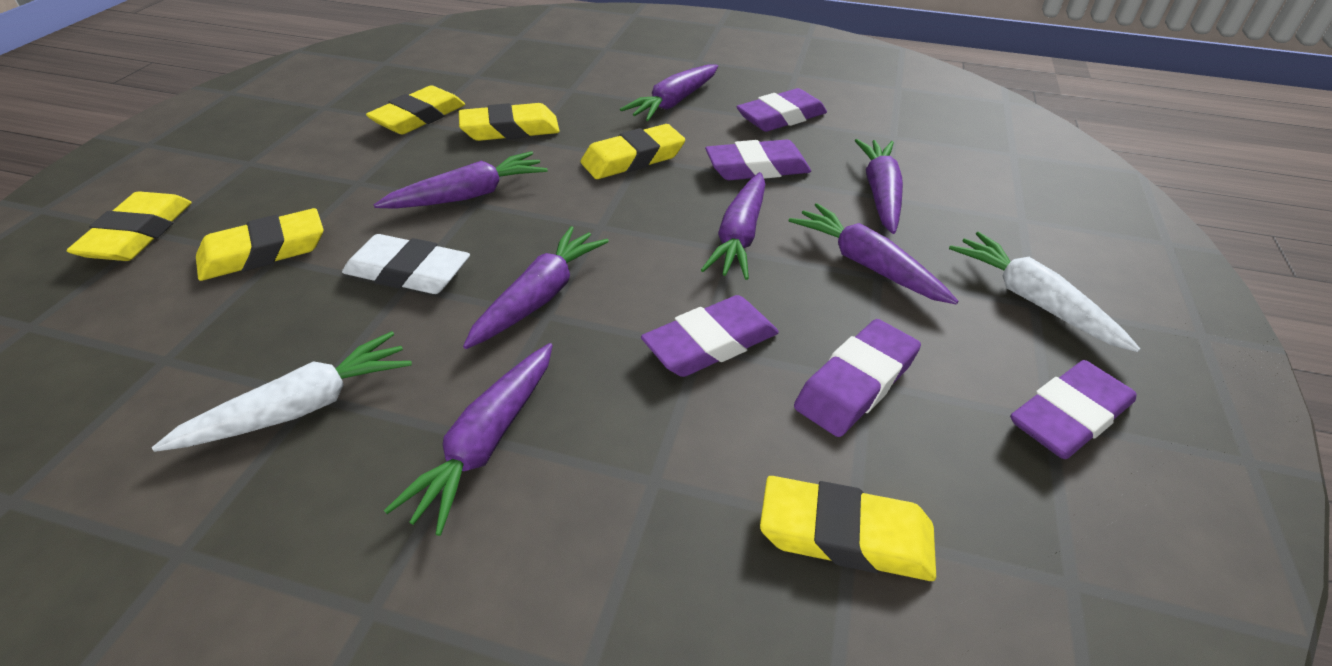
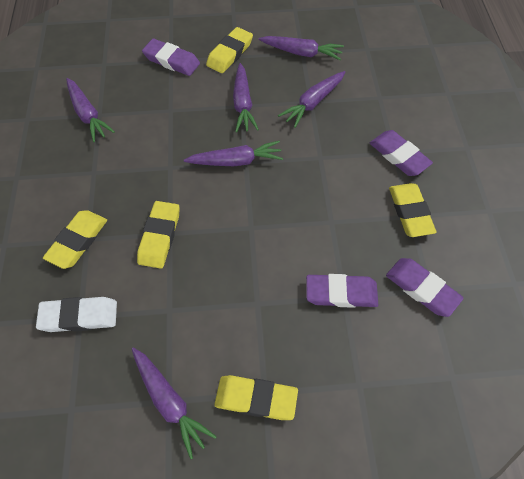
purple carrot: 7 -> 6
purple eraser: 5 -> 4
white carrot: 2 -> 0
yellow eraser: 6 -> 5

